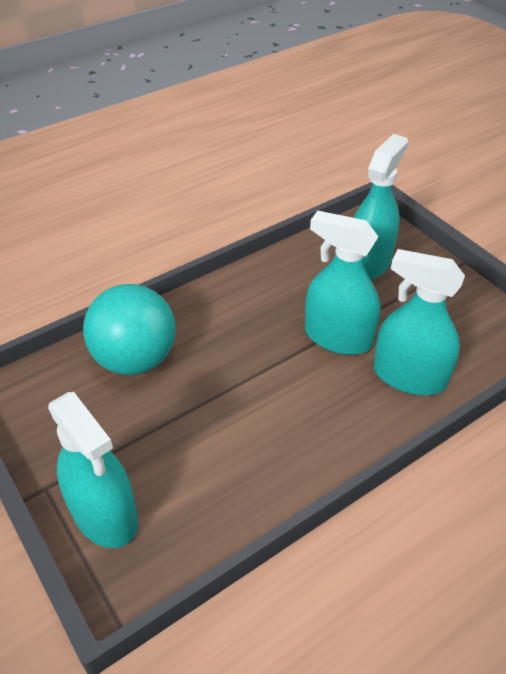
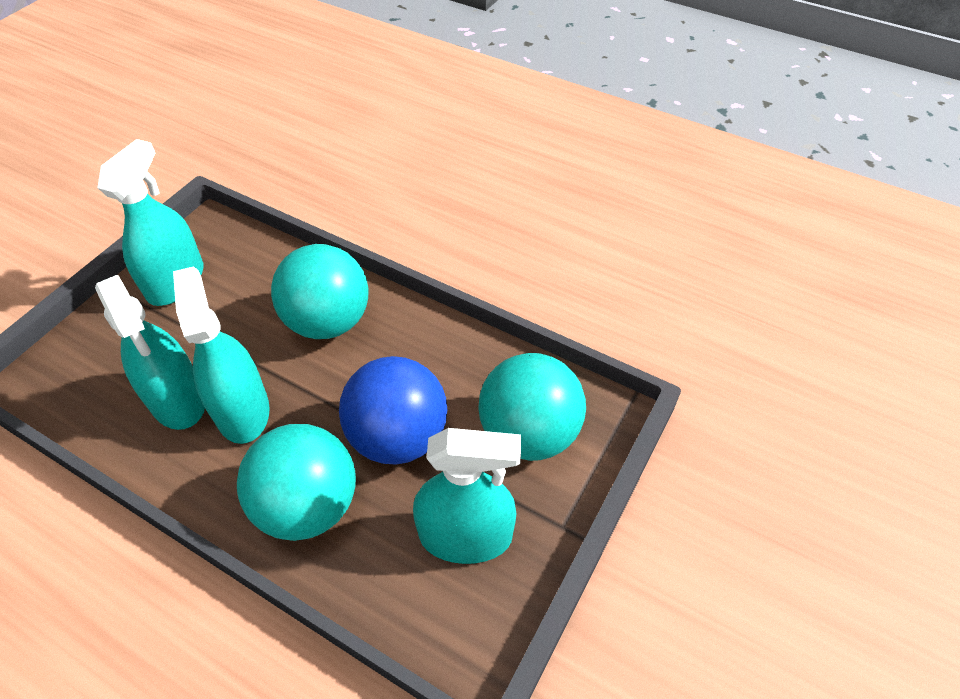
blue ball: 0 -> 1
turquoise ball: 1 -> 3

